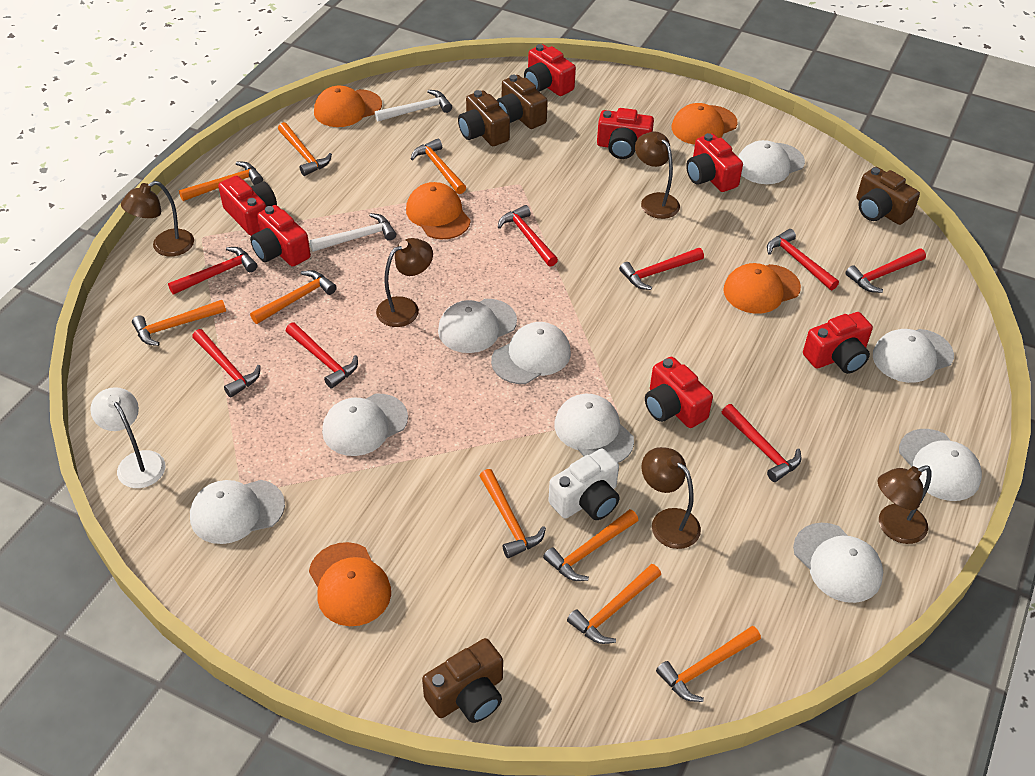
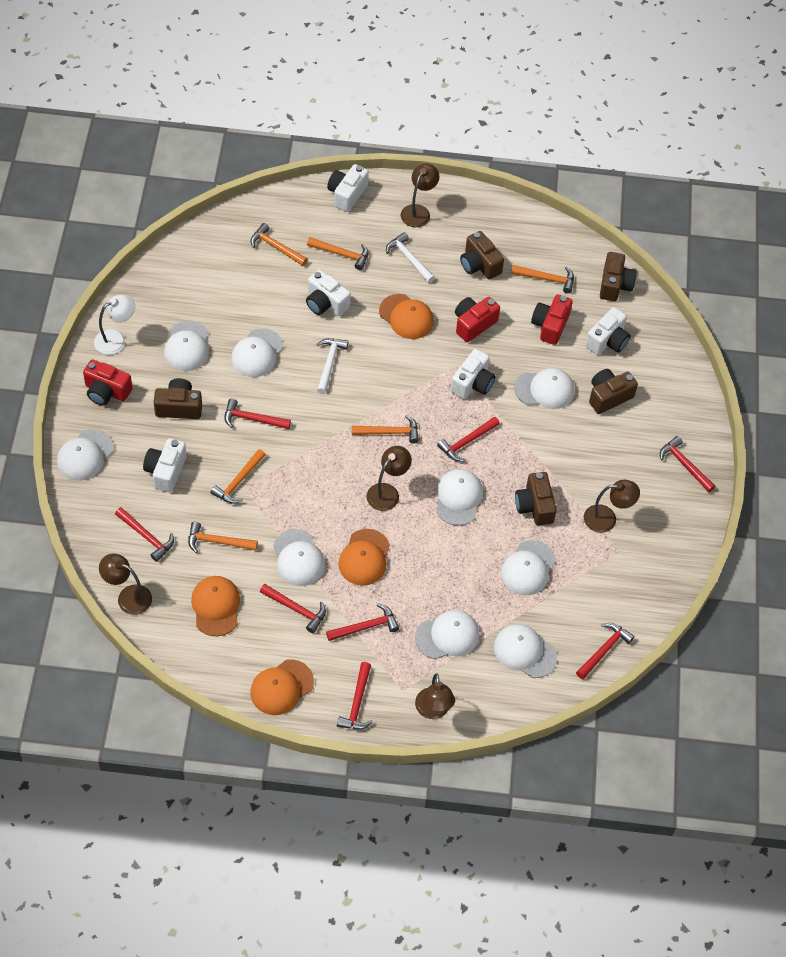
brown camera: 4 -> 5
orange cap: 5 -> 4
orange hammer: 9 -> 6
red camera: 7 -> 3
white camera: 1 -> 5

